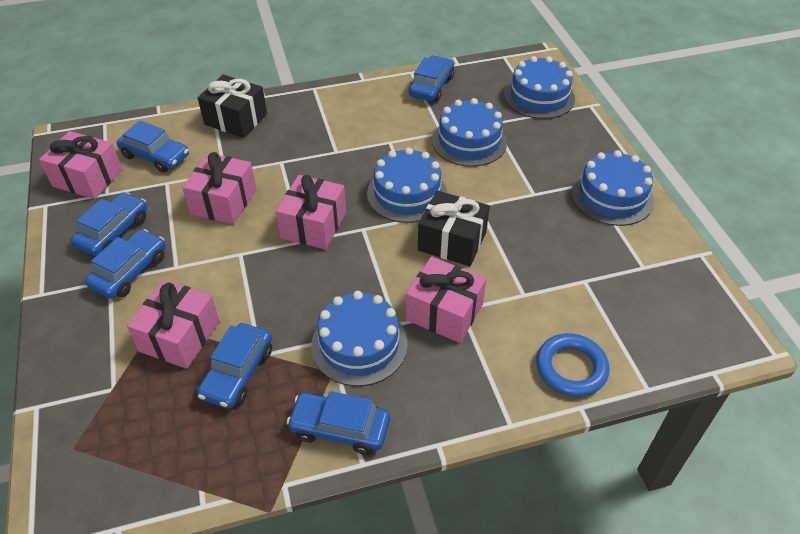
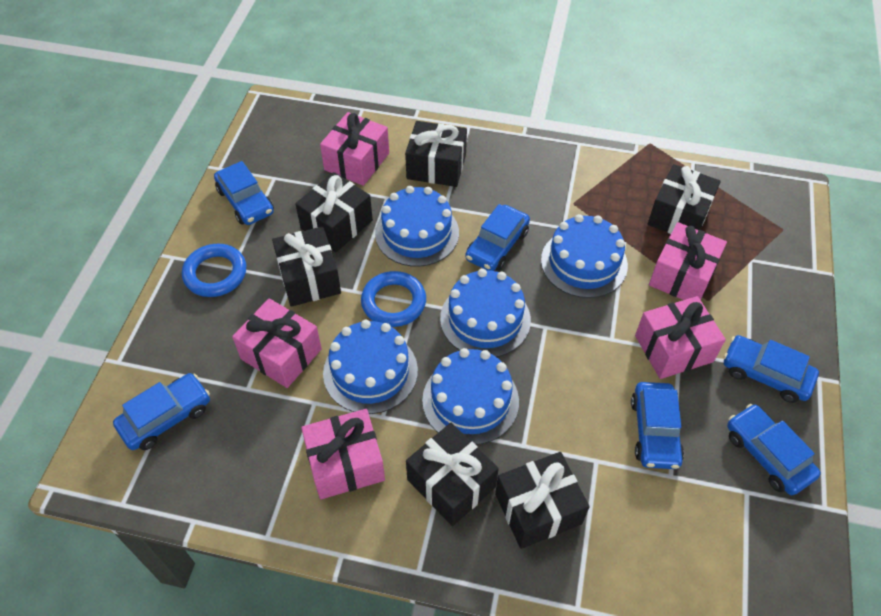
black gift: 2 -> 6
blue ring: 1 -> 2

